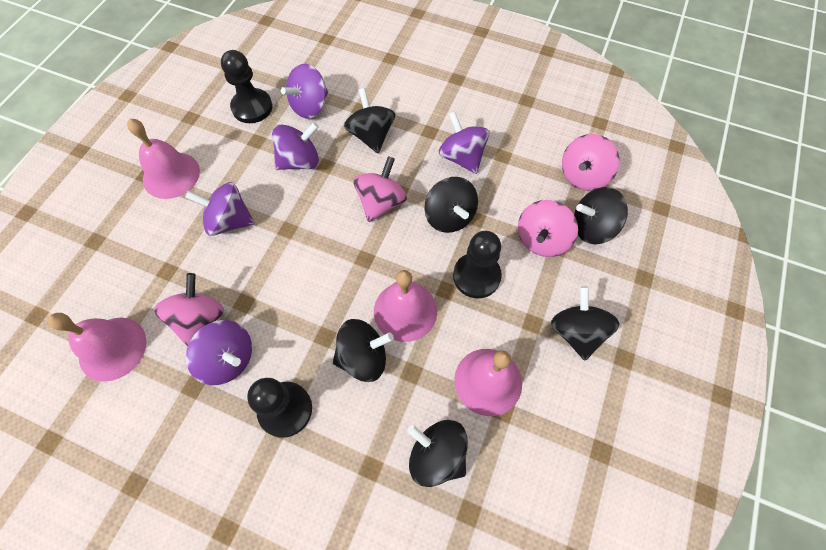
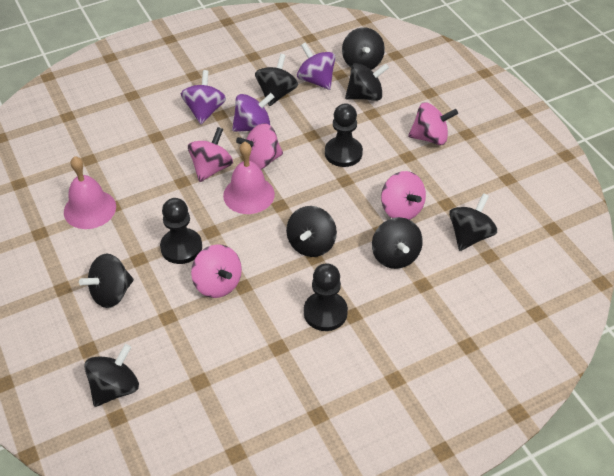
black spinning top: 6 -> 8
pink bell: 4 -> 2
pink spinning top: 4 -> 5
purple spinning top: 5 -> 3

